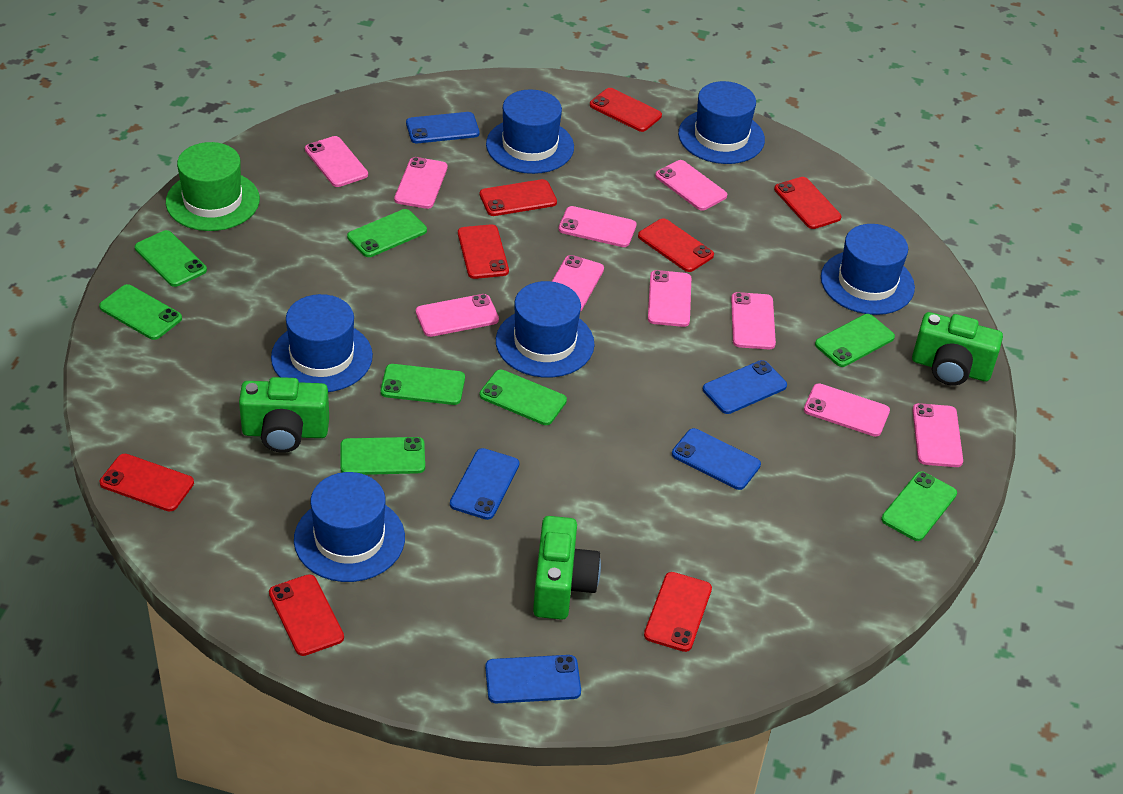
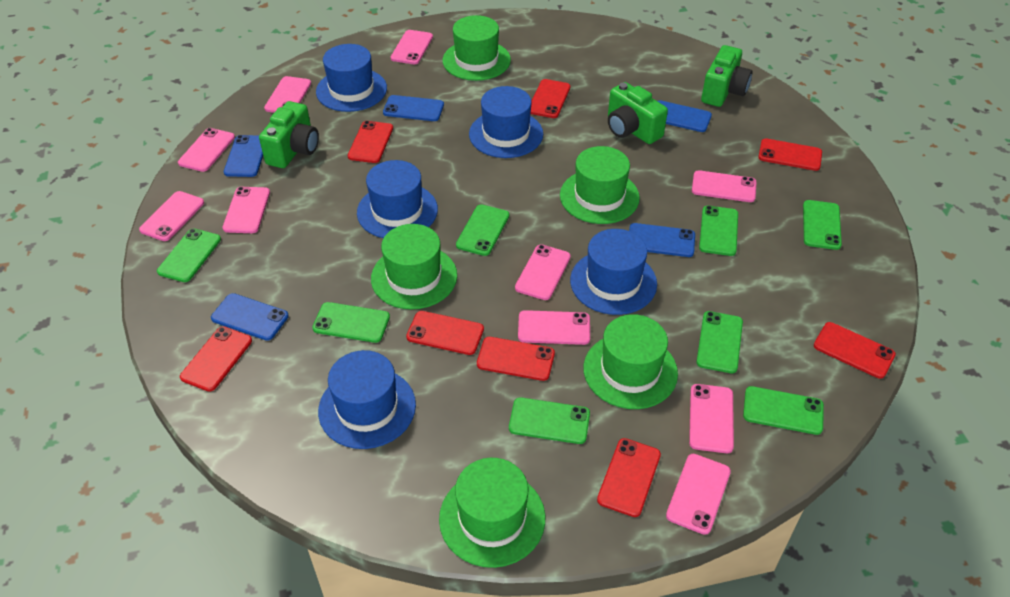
blue hat: 6 -> 5
green hat: 1 -> 5

